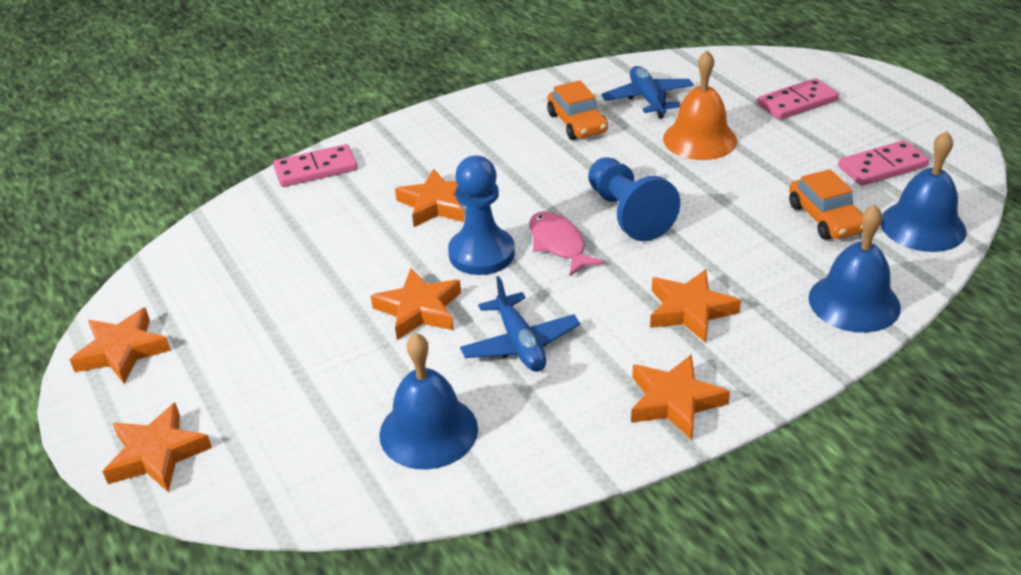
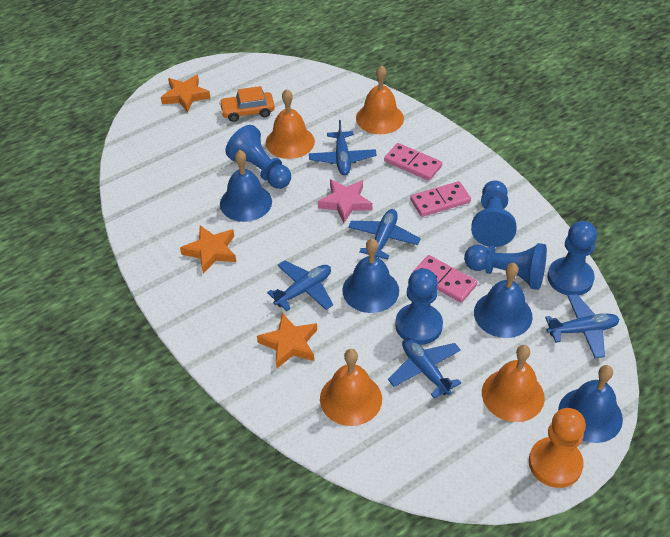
blue bell: 3 -> 4
blue pawn: 2 -> 5
blue plane: 2 -> 5
orange bell: 1 -> 4
orange car: 2 -> 1
orange pawn: 0 -> 1
orange star: 6 -> 3
pink fish: 1 -> 0
pink star: 0 -> 1

